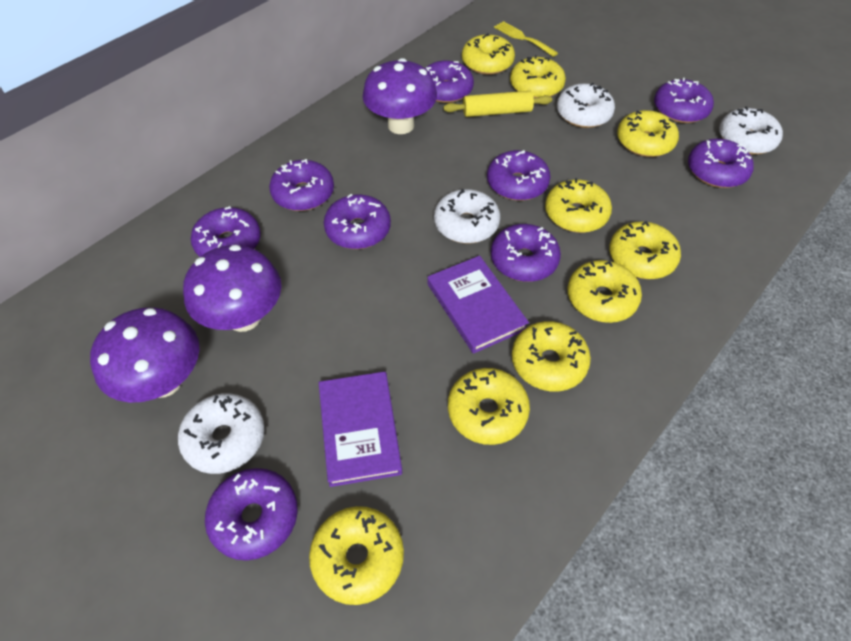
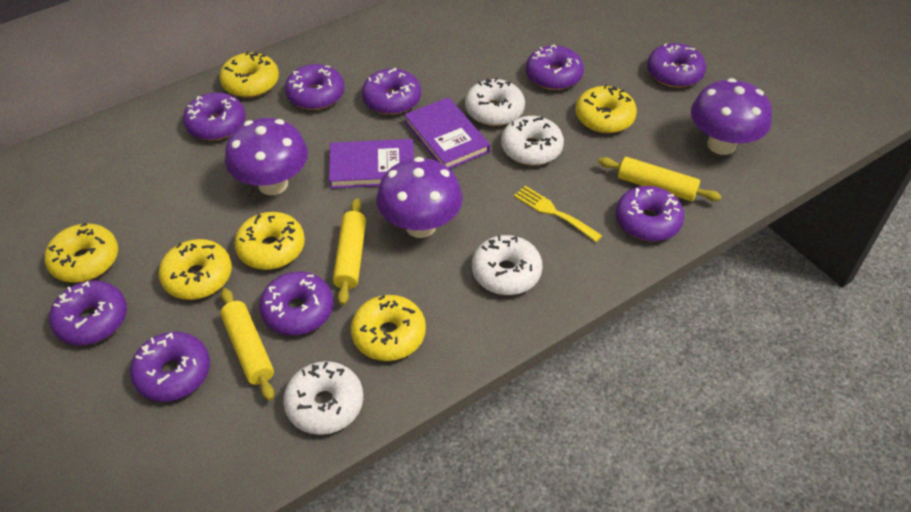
yellow donut: 9 -> 6
yellow rolling pin: 1 -> 3

